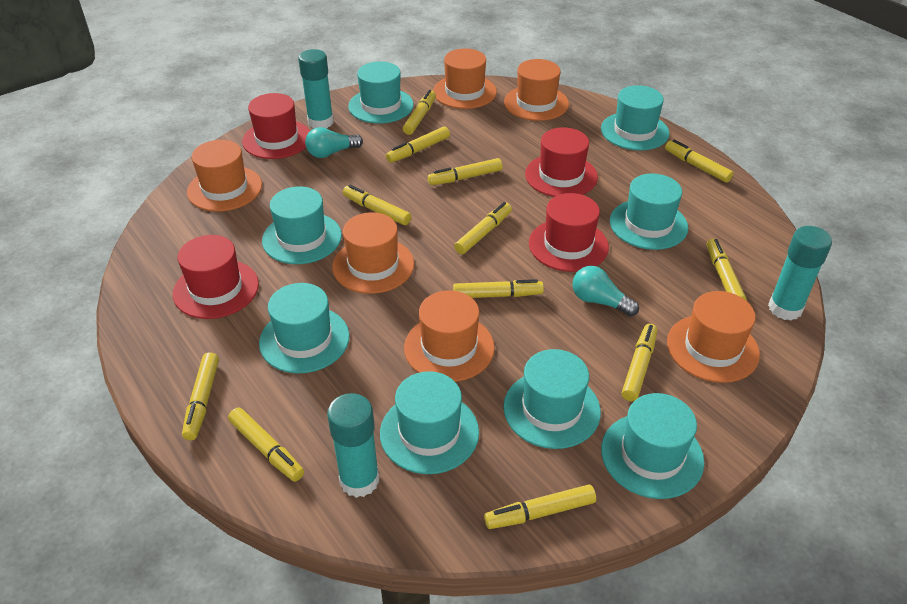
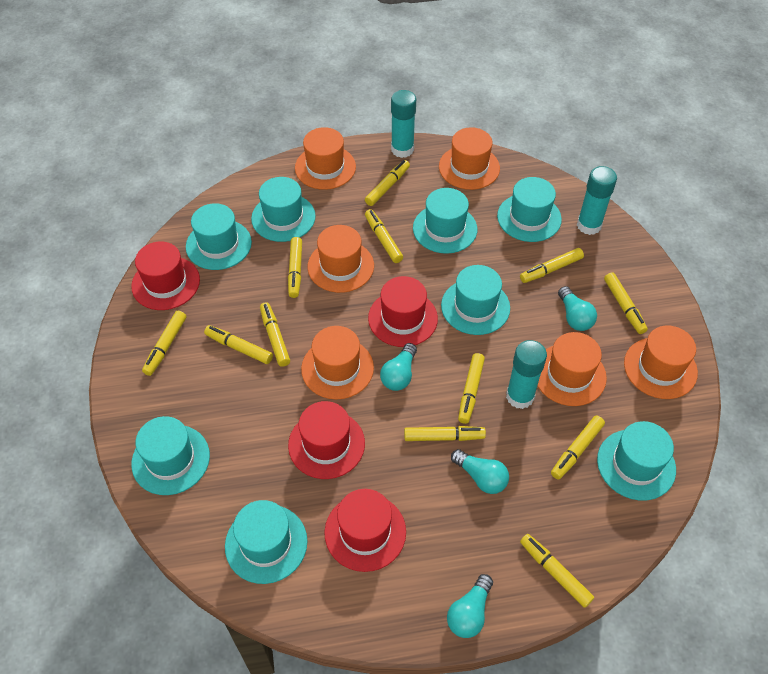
turquoise light bulb: 2 -> 4

